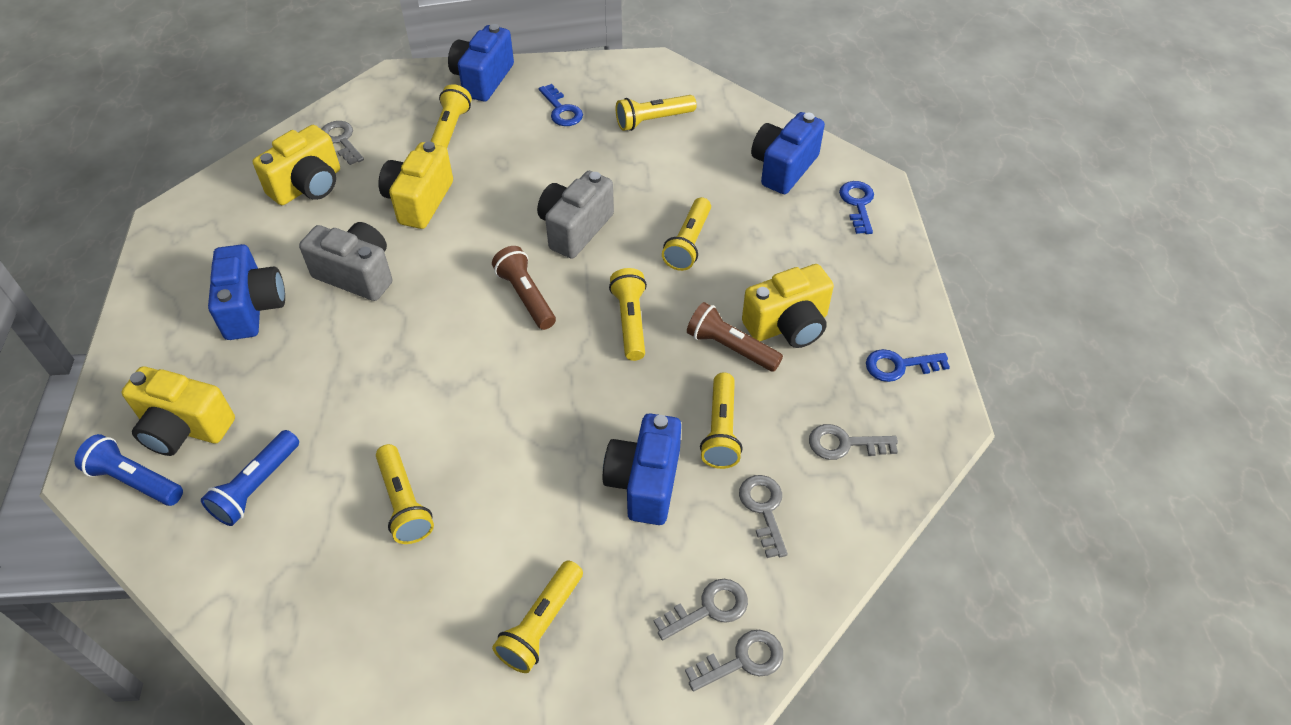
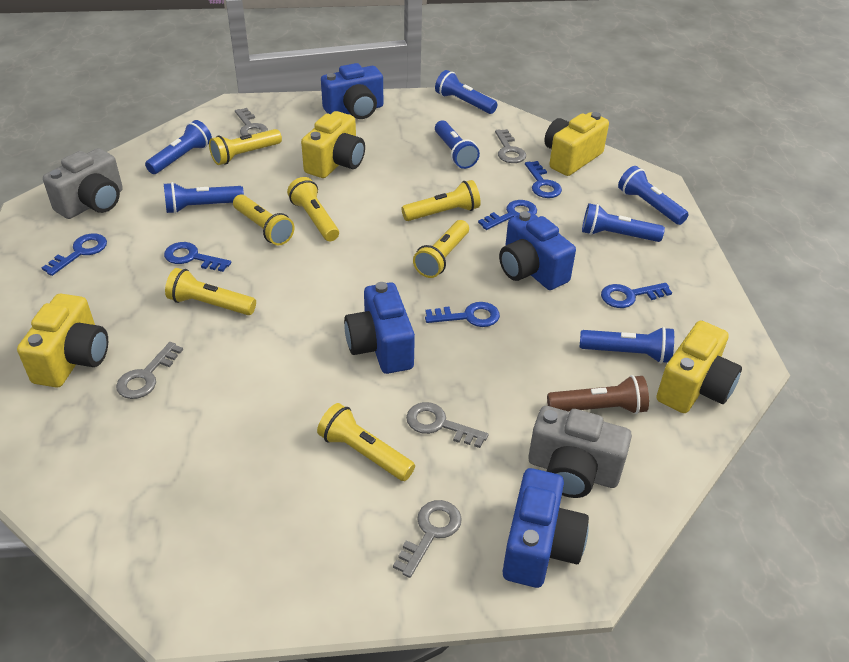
blue flashlight: 2 -> 7
blue key: 3 -> 6
brown flashlight: 2 -> 1

